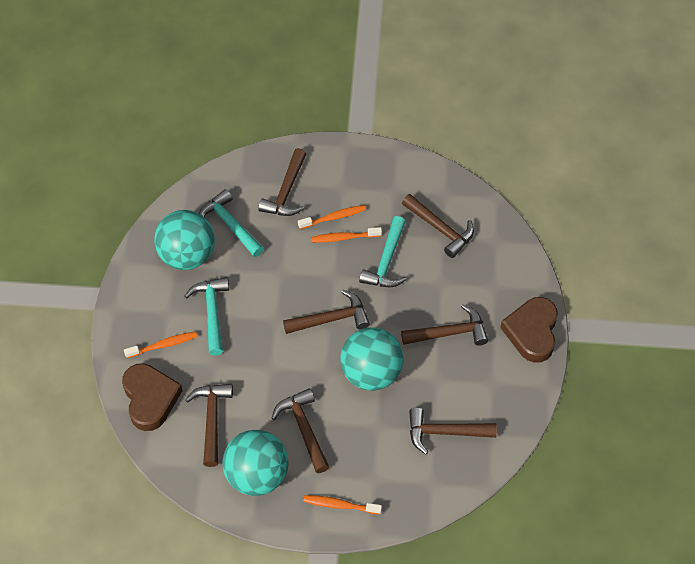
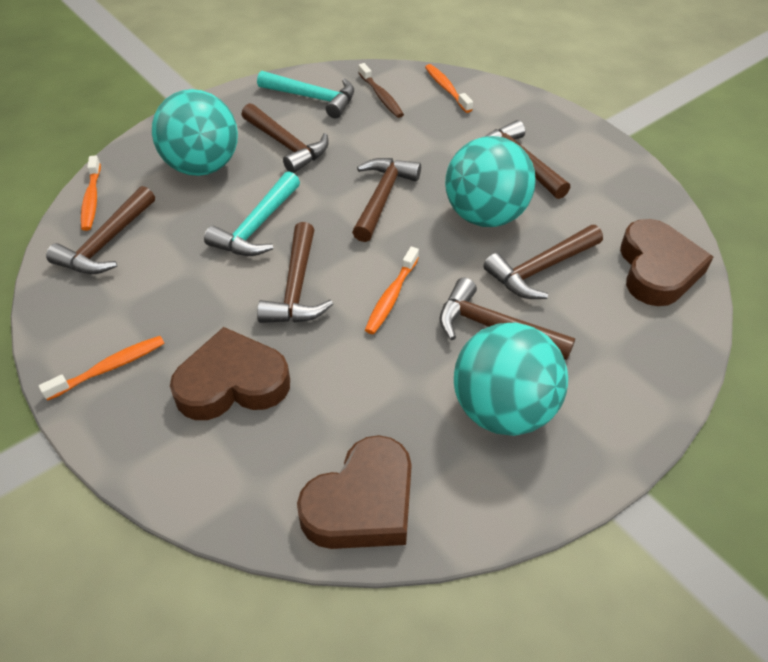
brown heart: 2 -> 3
brown toothbrush: 0 -> 1
turquoise hammer: 3 -> 2

